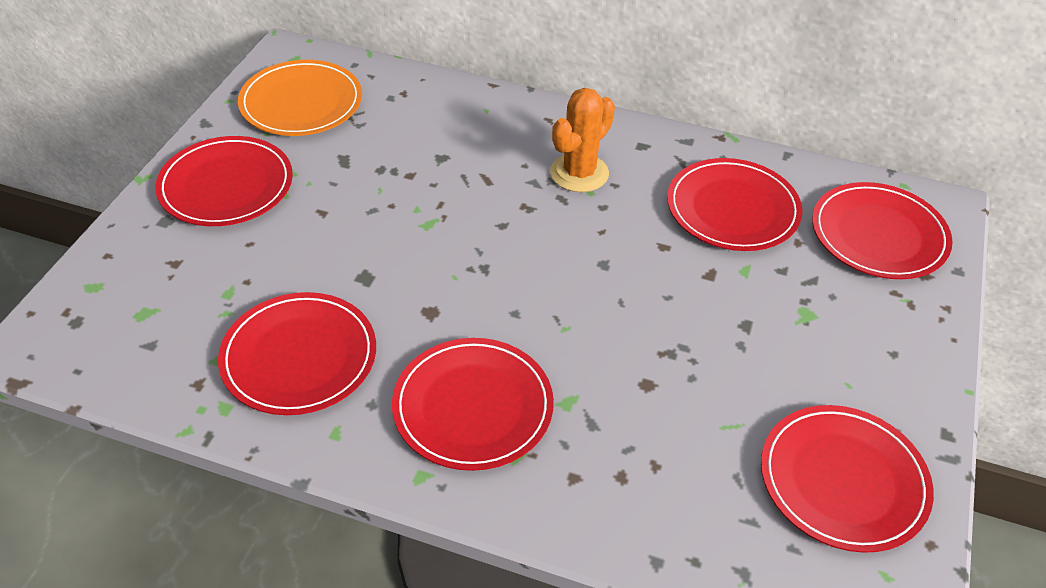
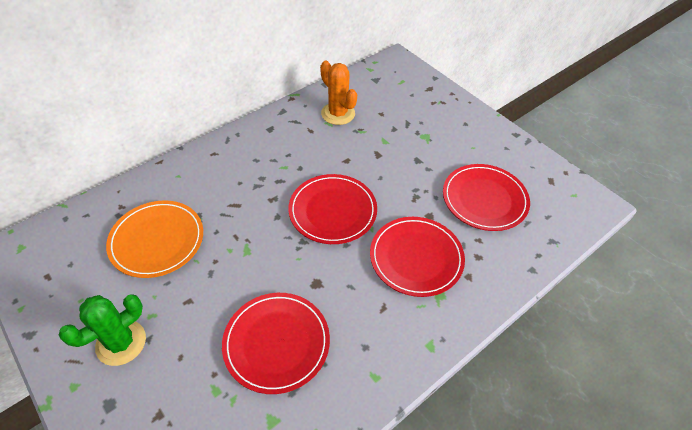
green cactus: 0 -> 1
red plate: 6 -> 4

